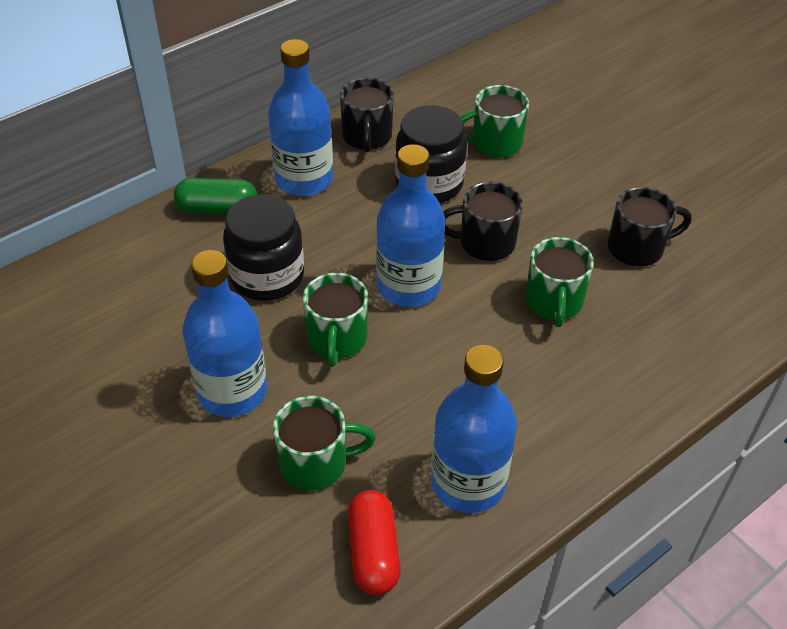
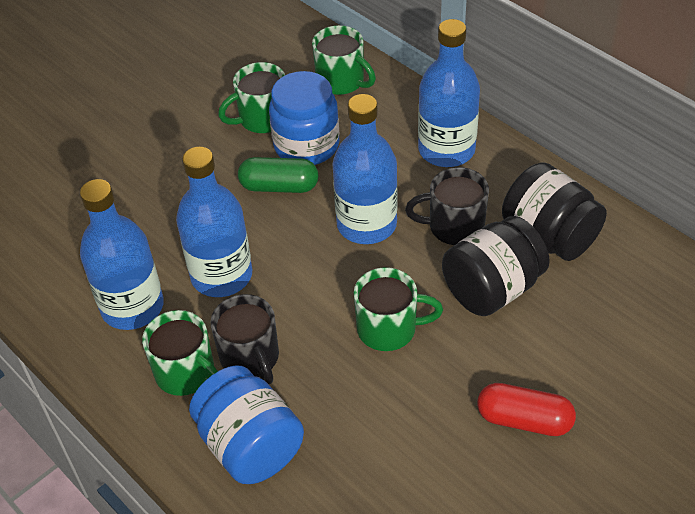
black mug: 3 -> 2
blue jar: 0 -> 2

